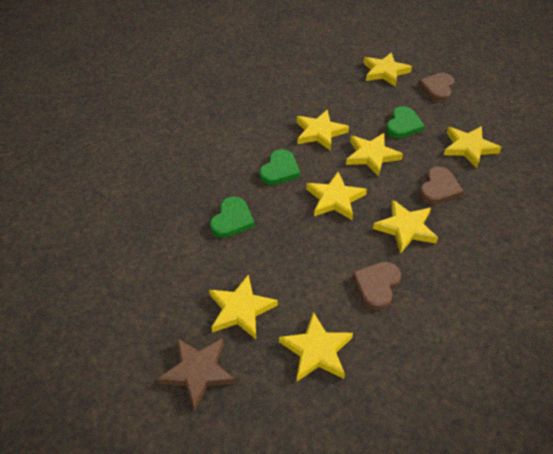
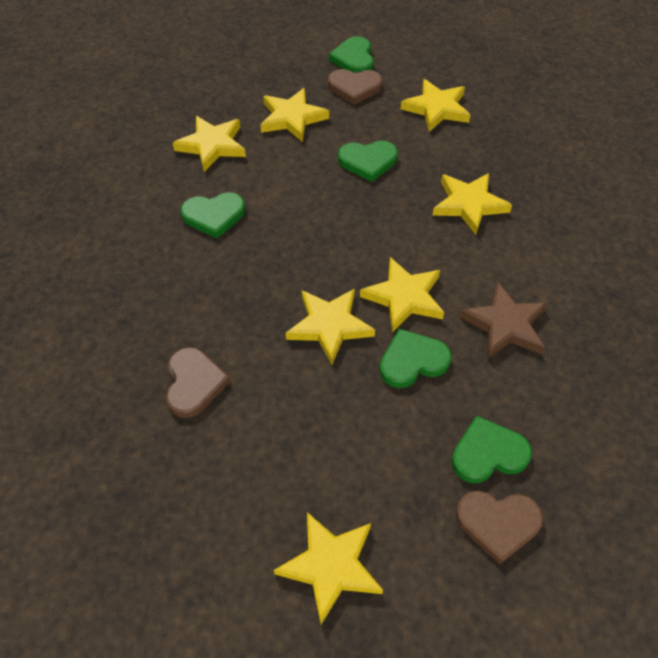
green heart: 3 -> 5
yellow star: 8 -> 7

